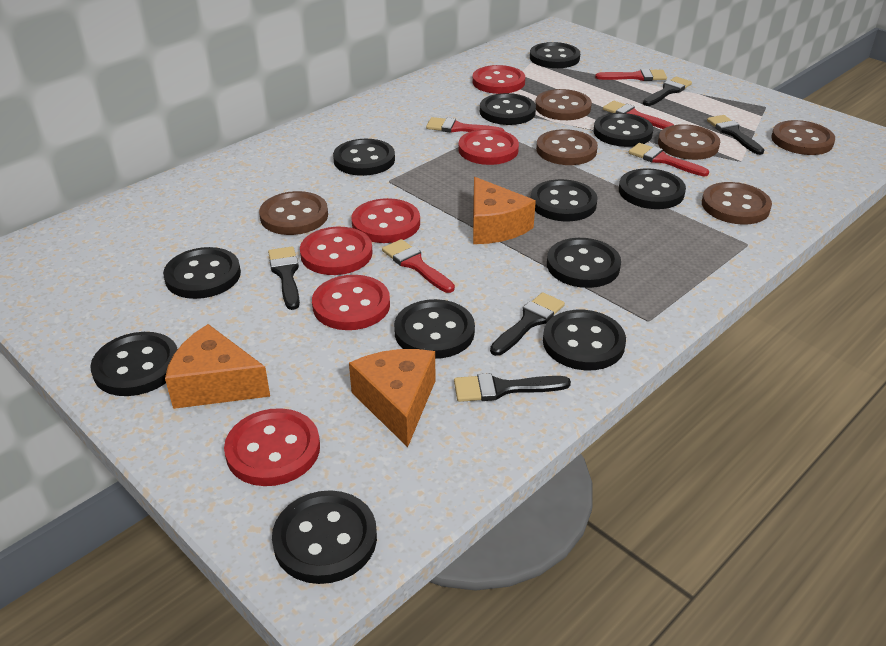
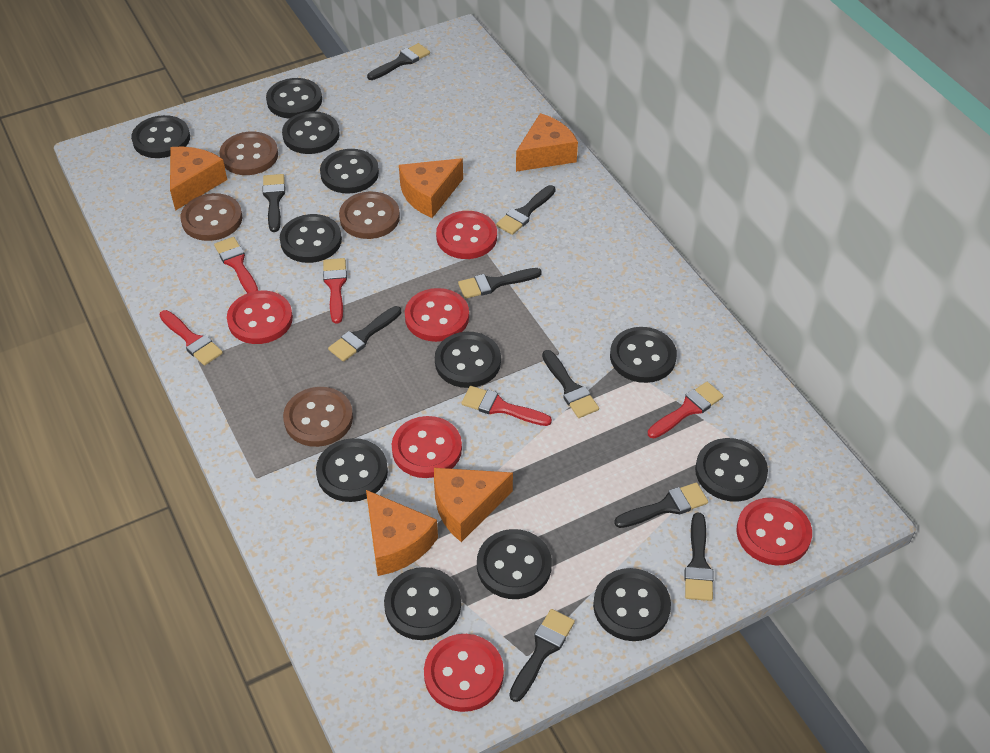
black brush: 5 -> 9
brown button: 6 -> 4
orange cheese: 3 -> 5

